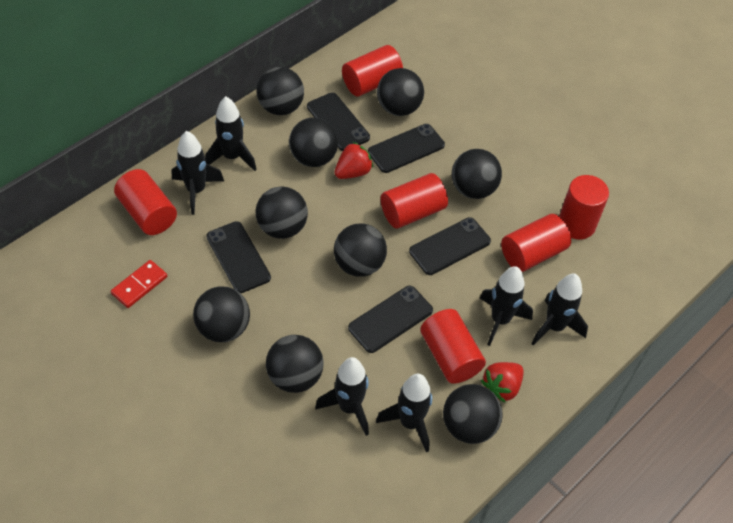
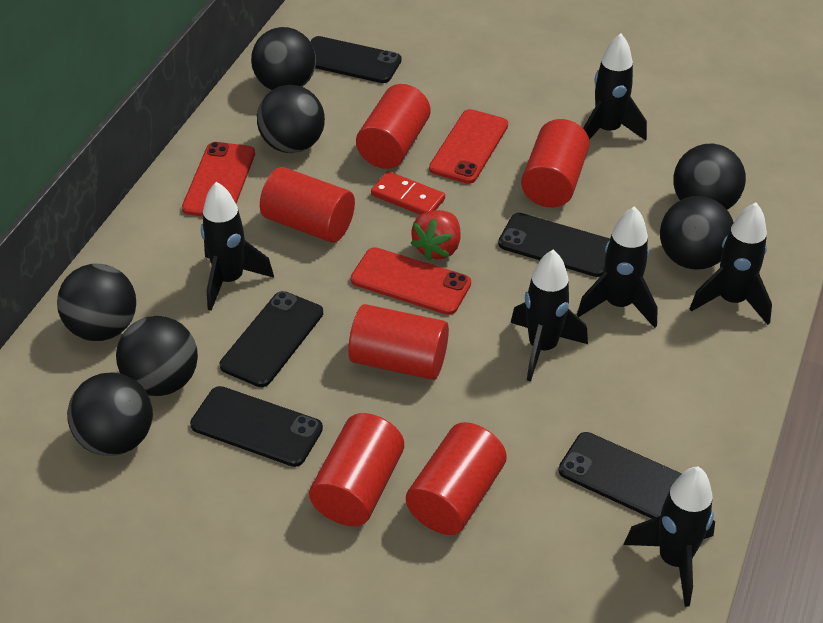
black ball: 9 -> 7
red phone: 0 -> 3
red strawberry: 2 -> 1

